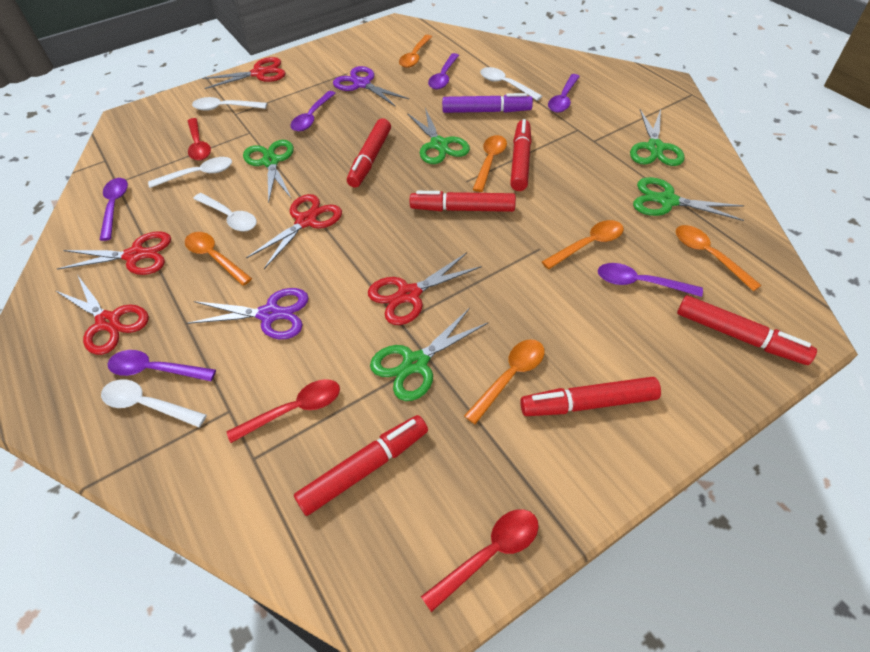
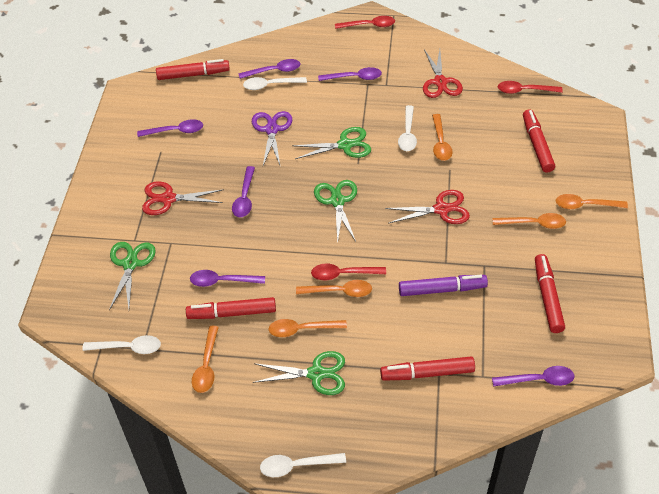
green scissors: 5 -> 4
purple scissors: 2 -> 1
red marker: 6 -> 5
red scissors: 5 -> 3
white spoon: 5 -> 4

